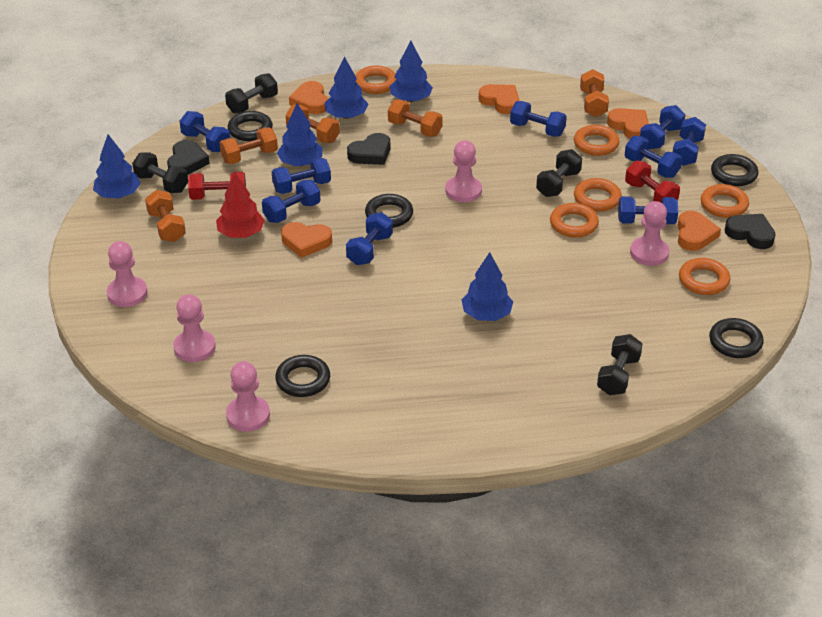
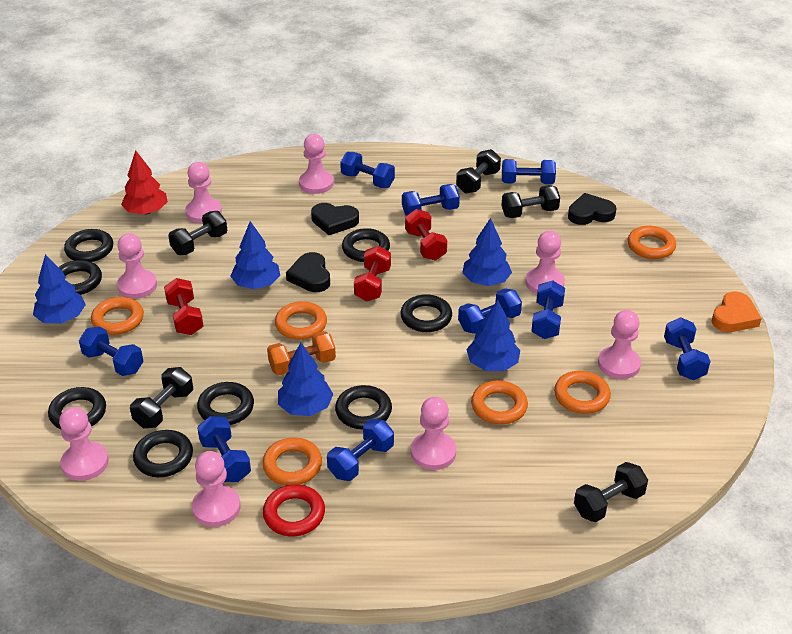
black dumbbell: 4 -> 5
black ring: 5 -> 8
orange dumbbell: 5 -> 1
orange heart: 5 -> 1
pink pawn: 5 -> 8
red dumbbell: 2 -> 3
red ring: 0 -> 1

